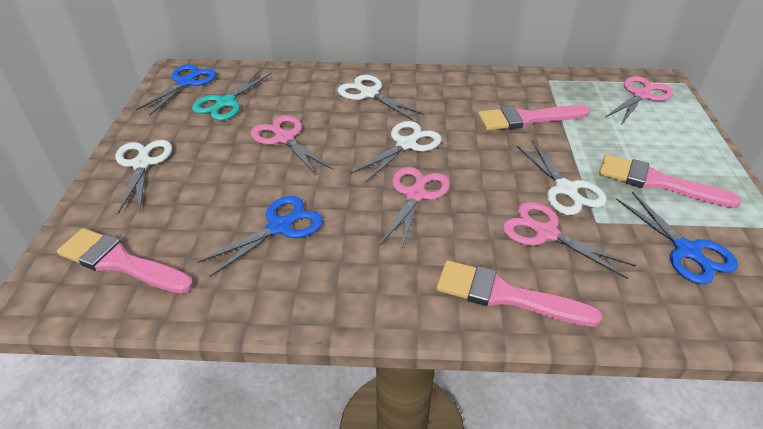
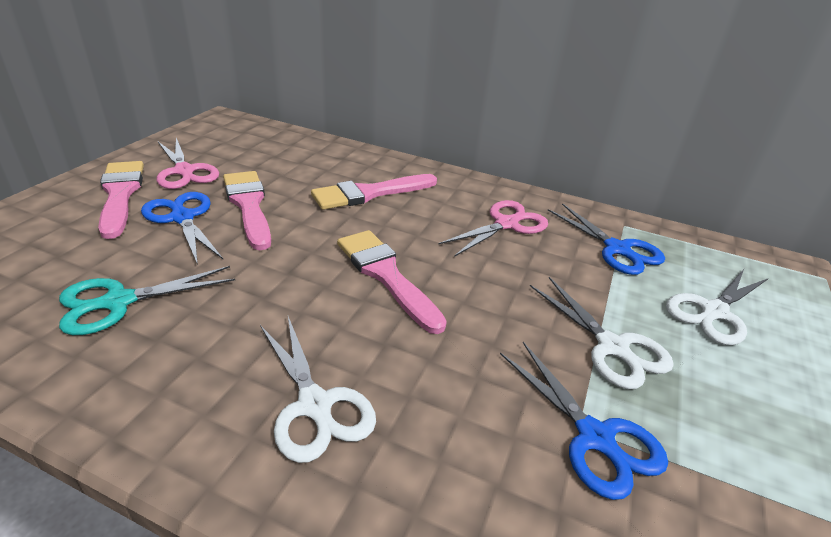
pink scissors: 4 -> 2
white scissors: 4 -> 3

